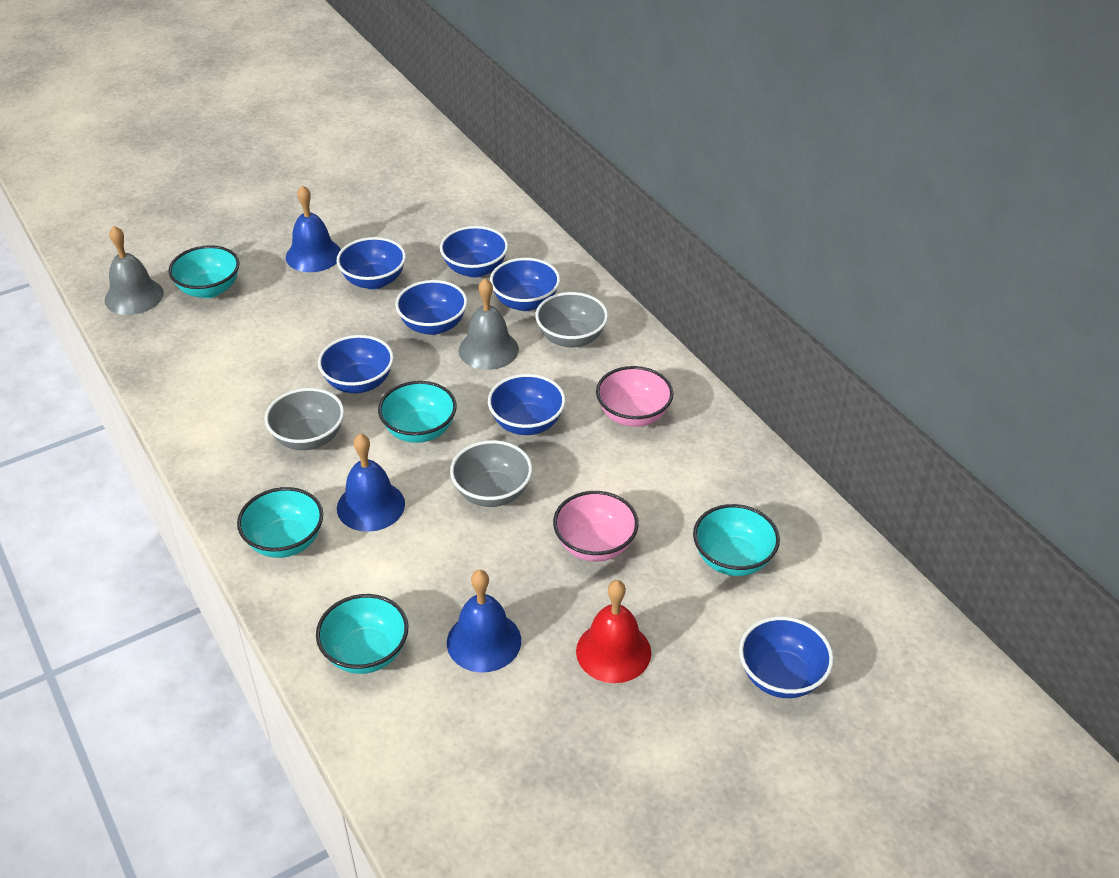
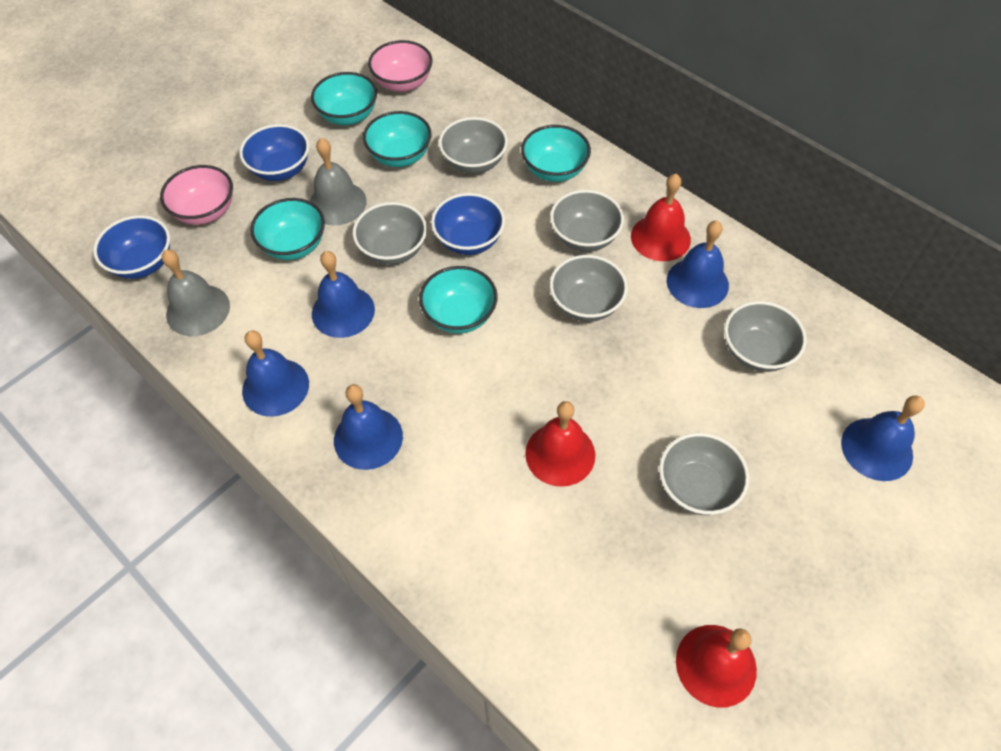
blue bell: 3 -> 5
blue bowl: 7 -> 3
grey bowl: 3 -> 6
red bell: 1 -> 3

